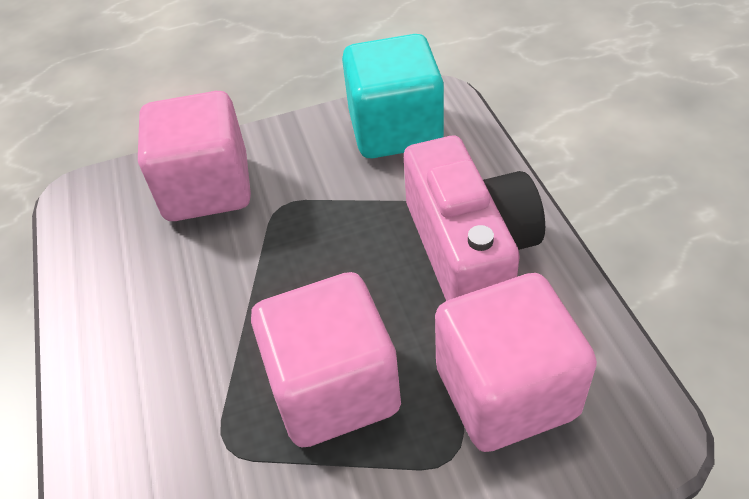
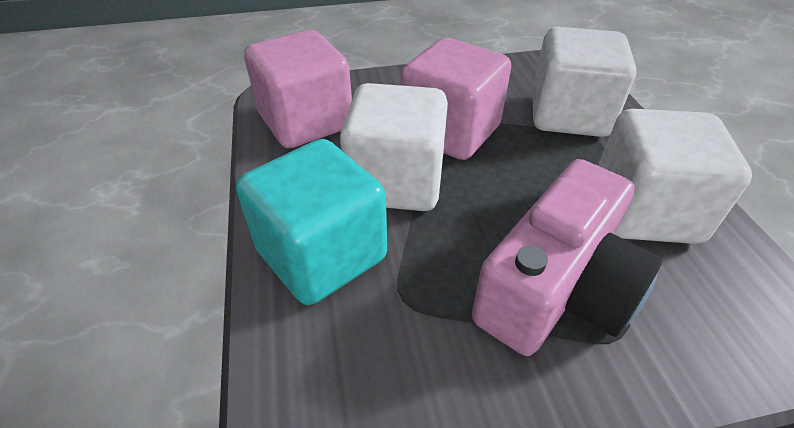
pink cube: 3 -> 2
white cube: 0 -> 3

